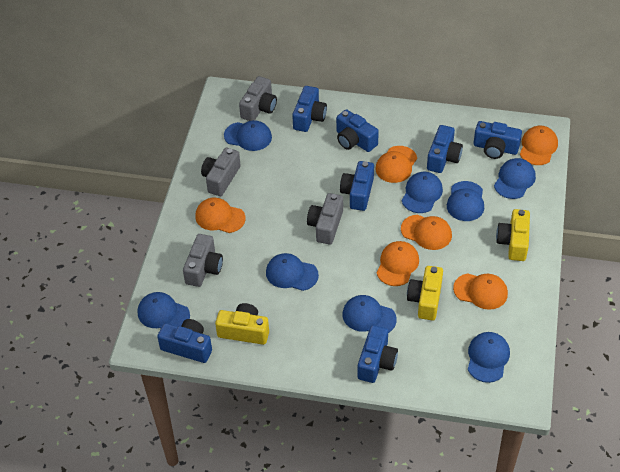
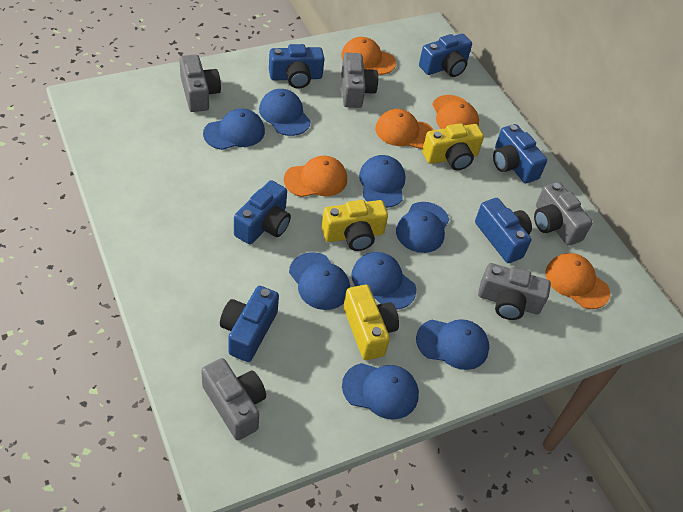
blue camera: 7 -> 6
grey camera: 4 -> 5
orange cap: 6 -> 5

